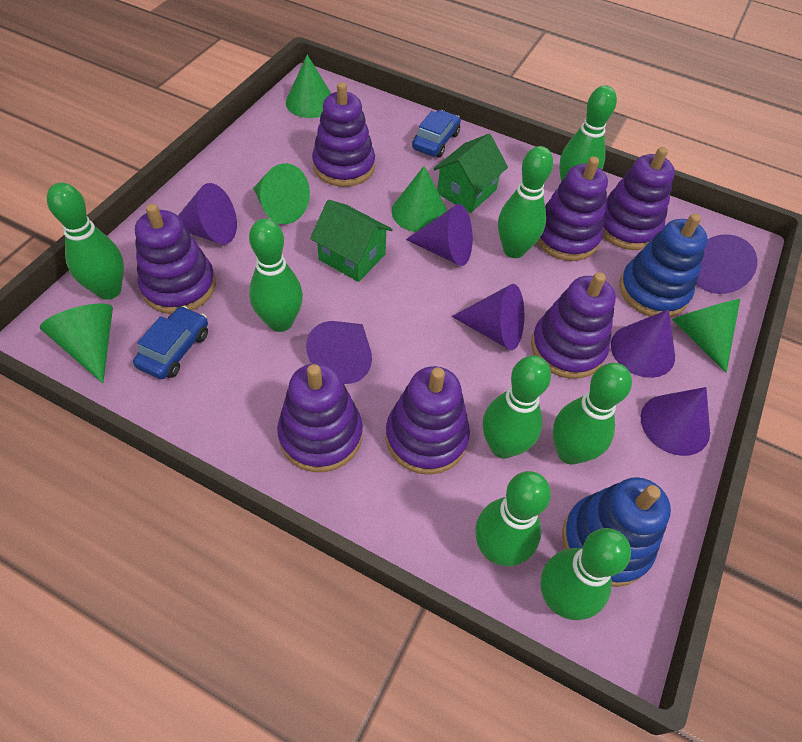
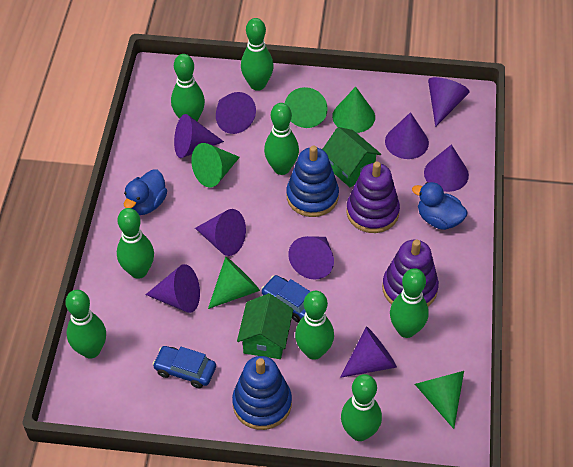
blue duck: 0 -> 2
purple cone: 7 -> 9
purple stacking toy: 7 -> 2

